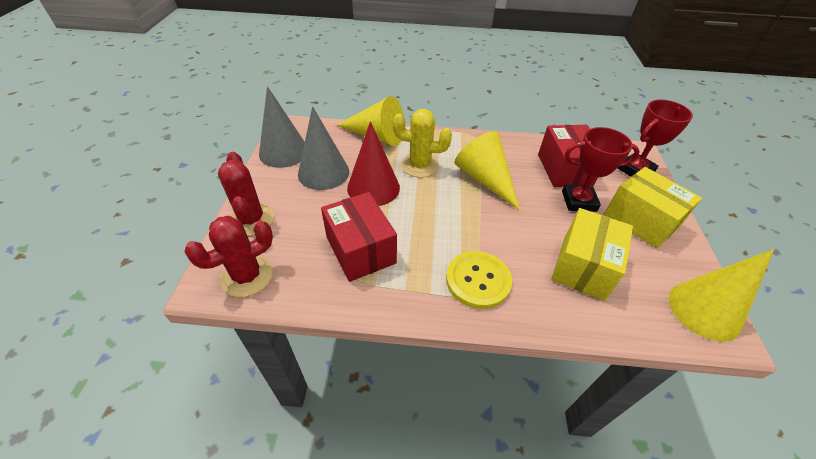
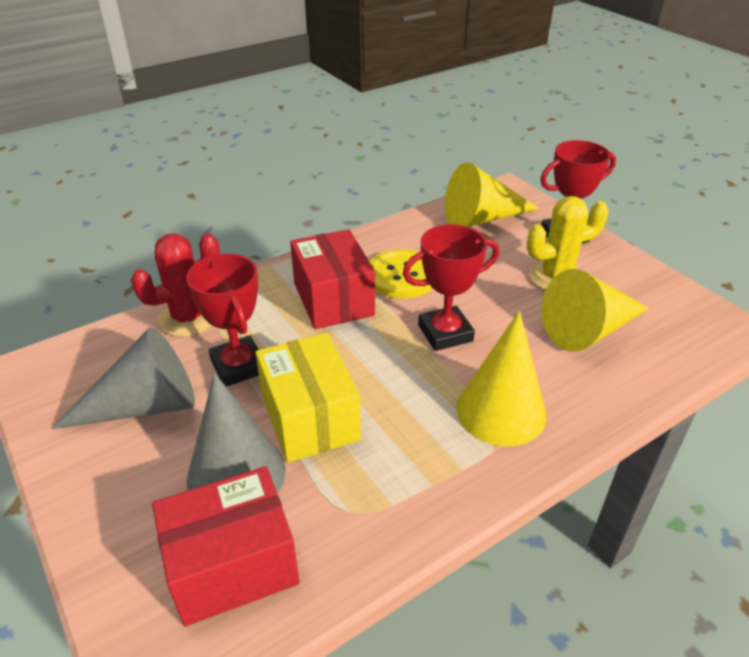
red cactus: 2 -> 1
red cone: 1 -> 0
red trophy: 2 -> 3
yellow box: 2 -> 1

